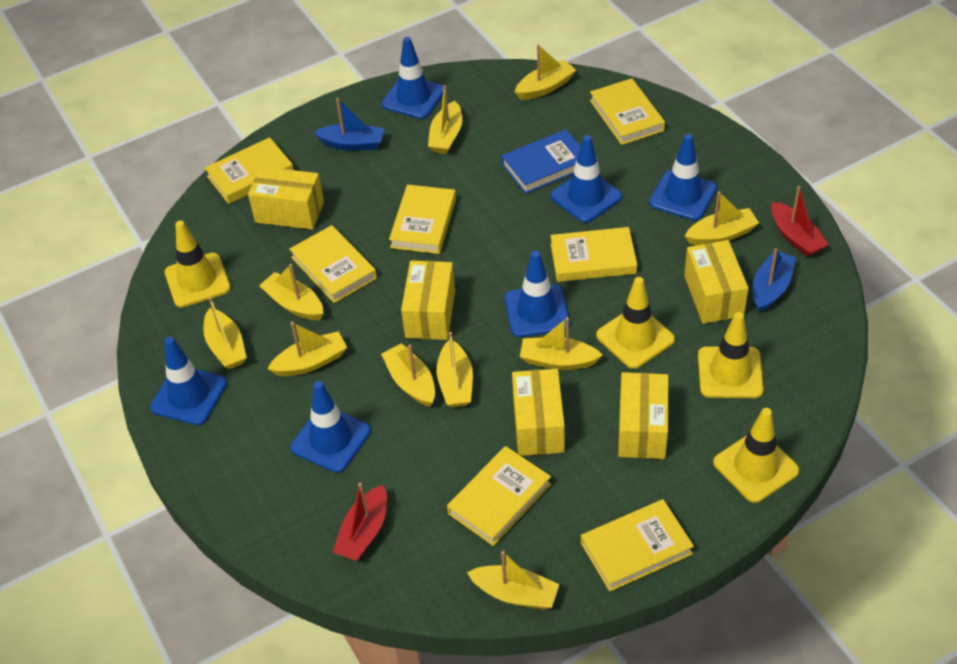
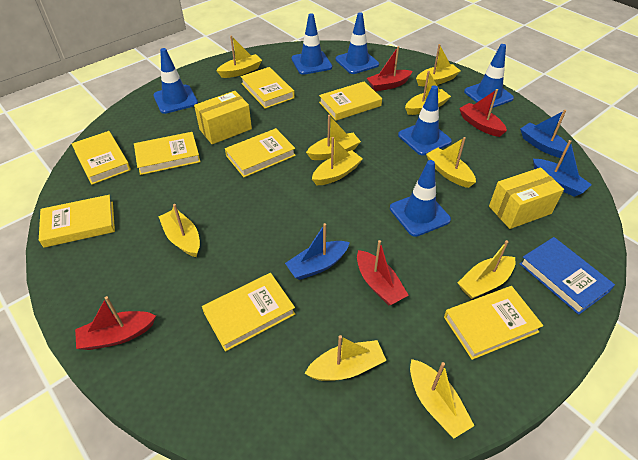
blue boat: 2 -> 3
red boat: 2 -> 4
yellow book: 7 -> 8
yellow box: 5 -> 2
yellow traffic cone: 4 -> 0

